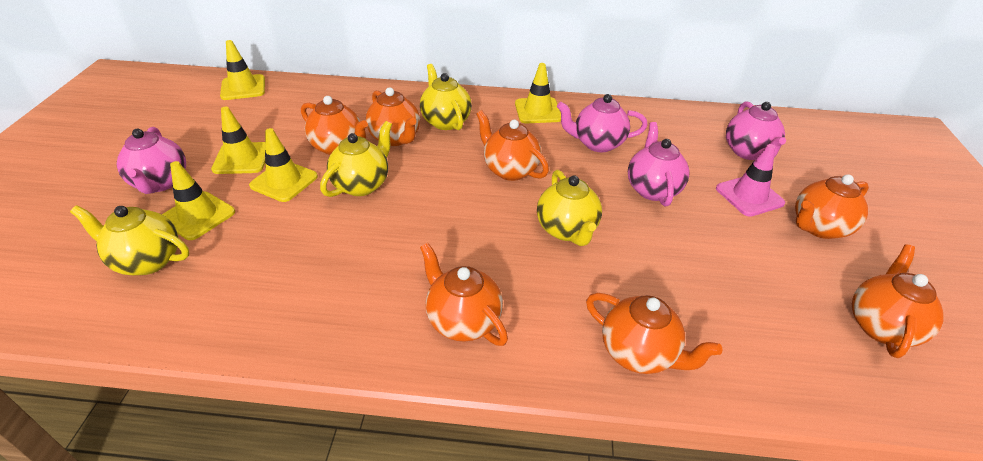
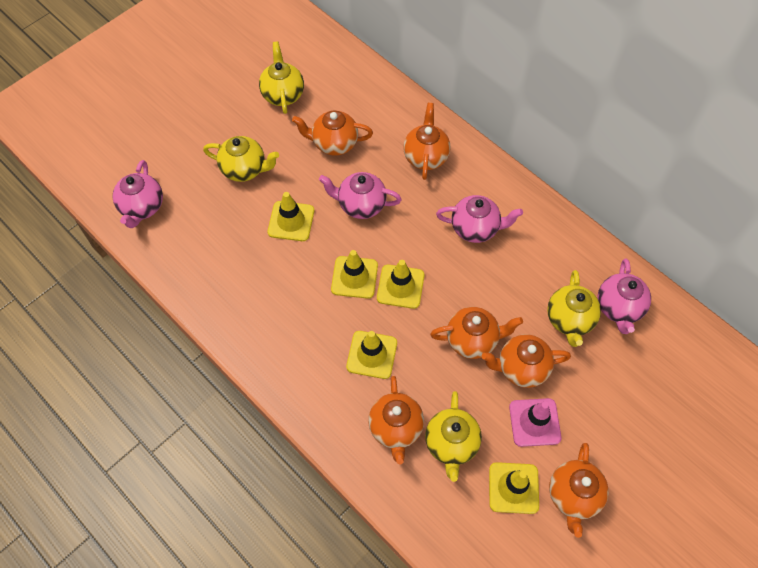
orange teapot: 7 -> 6

